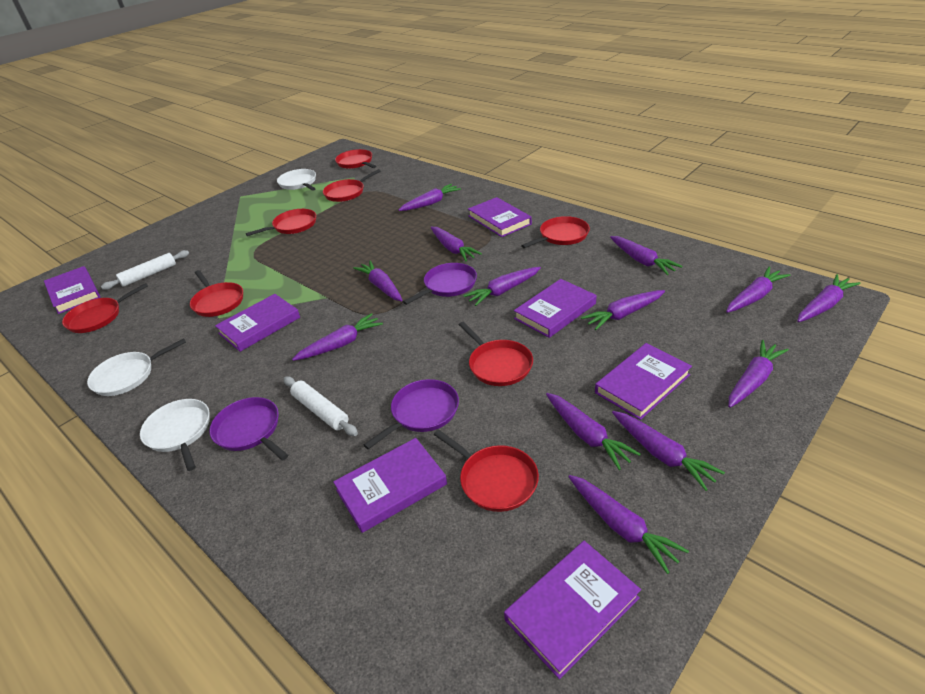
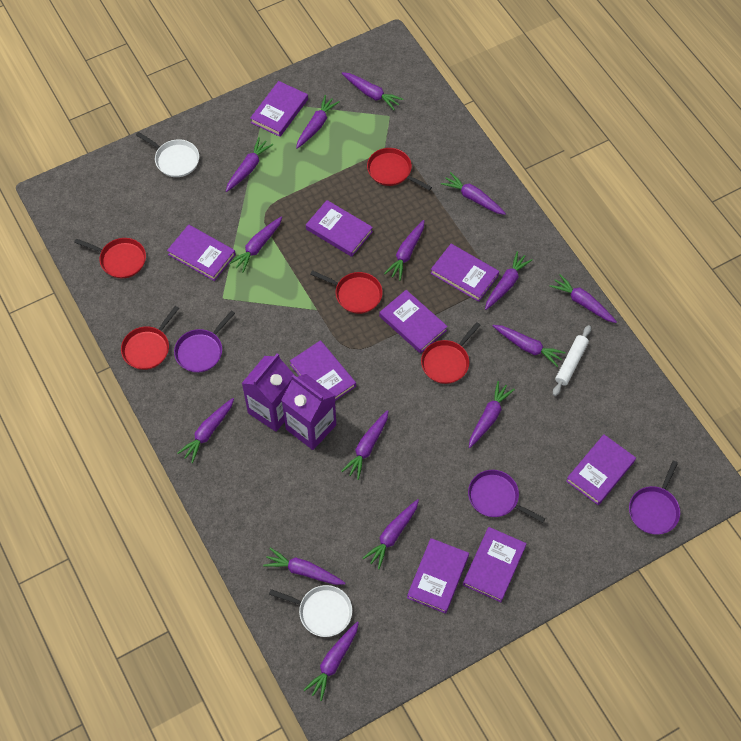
purple book: 7 -> 9
purple carrot: 13 -> 15
purple carton: 0 -> 2
red pan: 8 -> 5
white pan: 3 -> 2
white rolling pin: 2 -> 1

